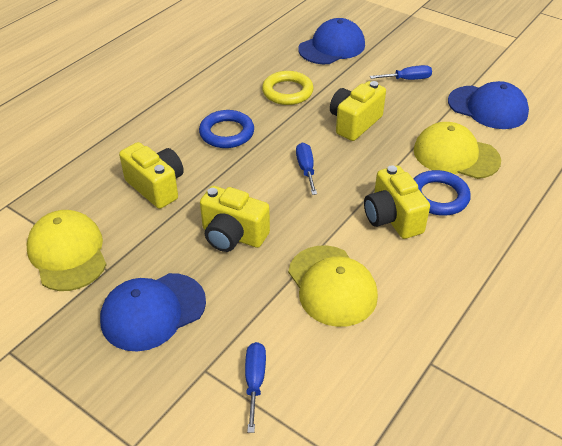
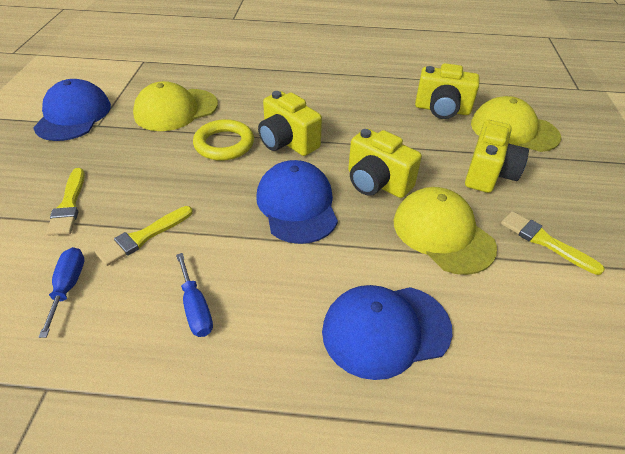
blue ring: 2 -> 0
blue screwdriver: 3 -> 2
yellow brush: 0 -> 3

